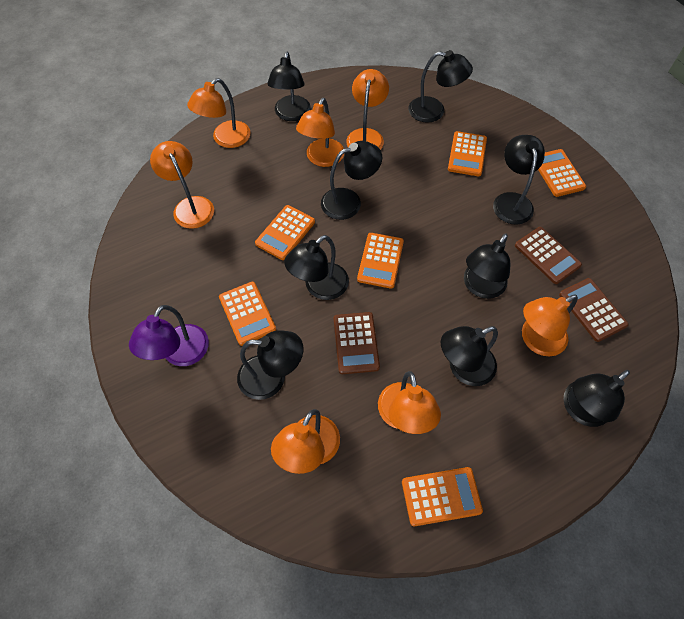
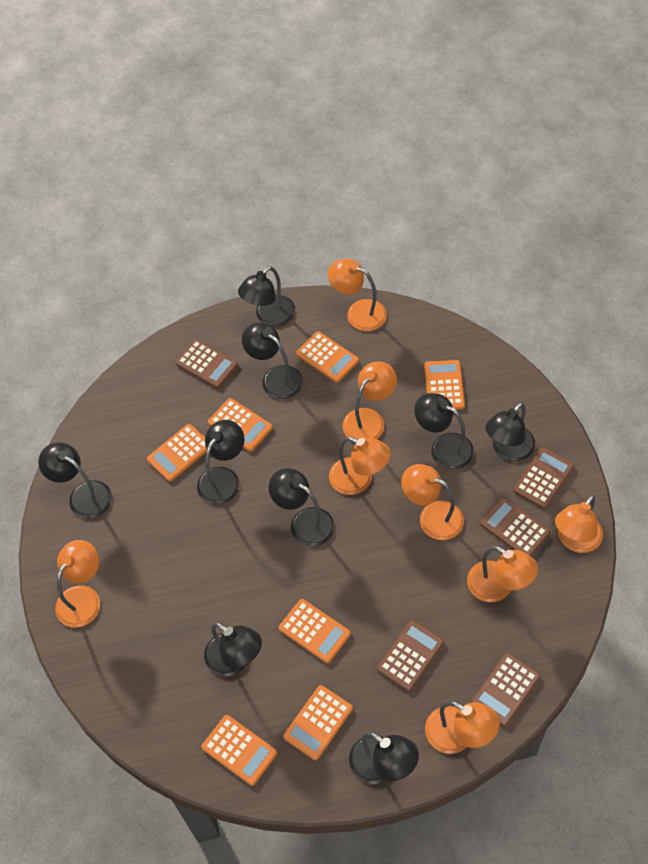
brown calculator: 3 -> 5
orange calculator: 6 -> 7
orange lamp: 7 -> 8
purple lamp: 1 -> 0

